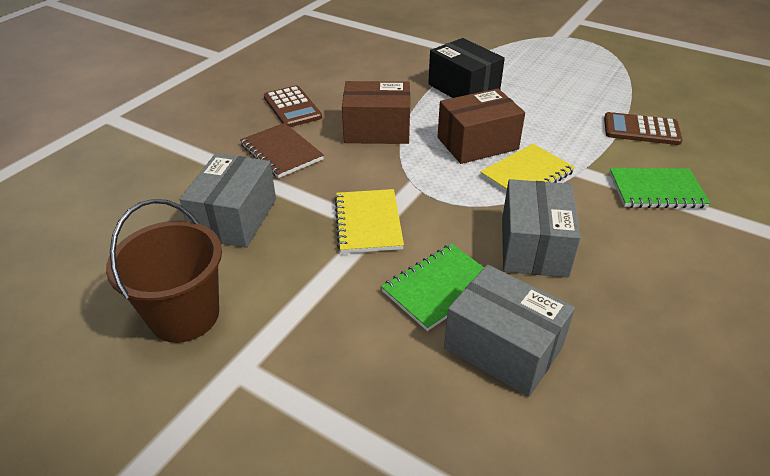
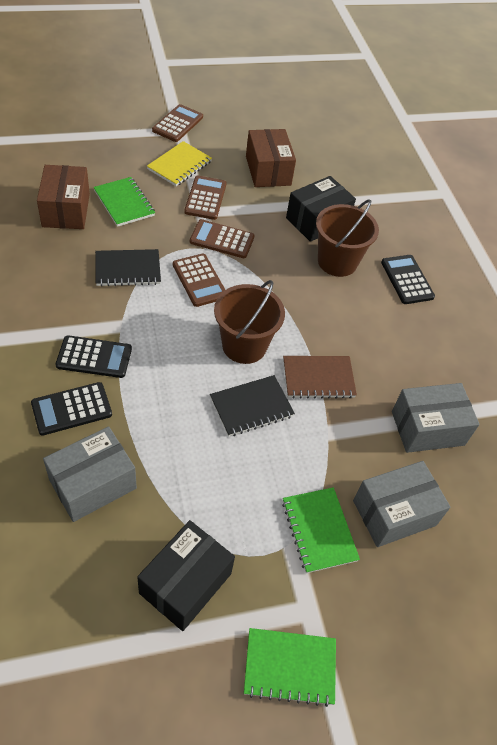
black box: 1 -> 2
black calculator: 0 -> 3
black notebook: 0 -> 2
brown bucket: 1 -> 2
brown calculator: 2 -> 4
green notebook: 2 -> 3
yellow notebook: 2 -> 1

